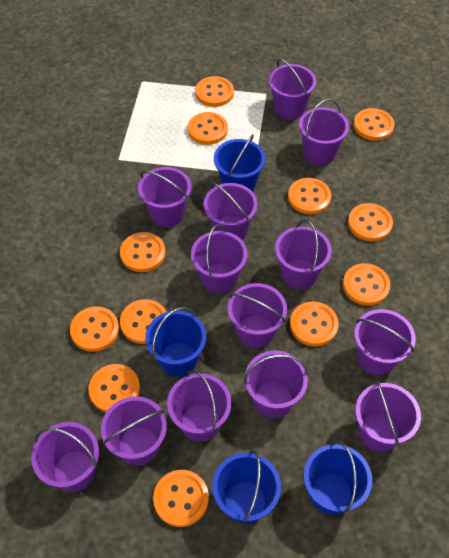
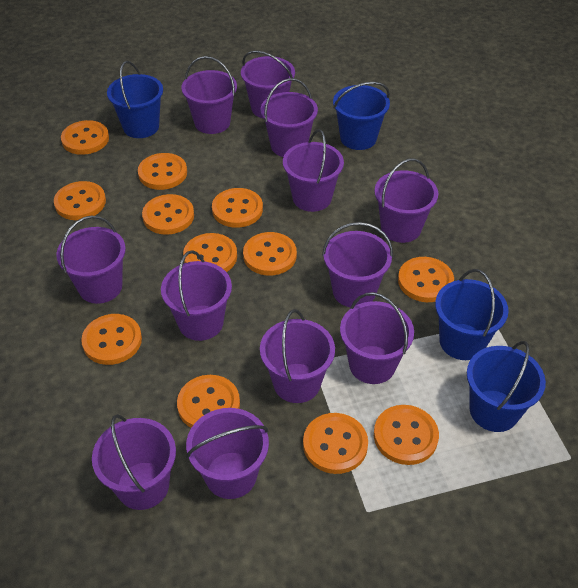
purple bucket: 13 -> 12

